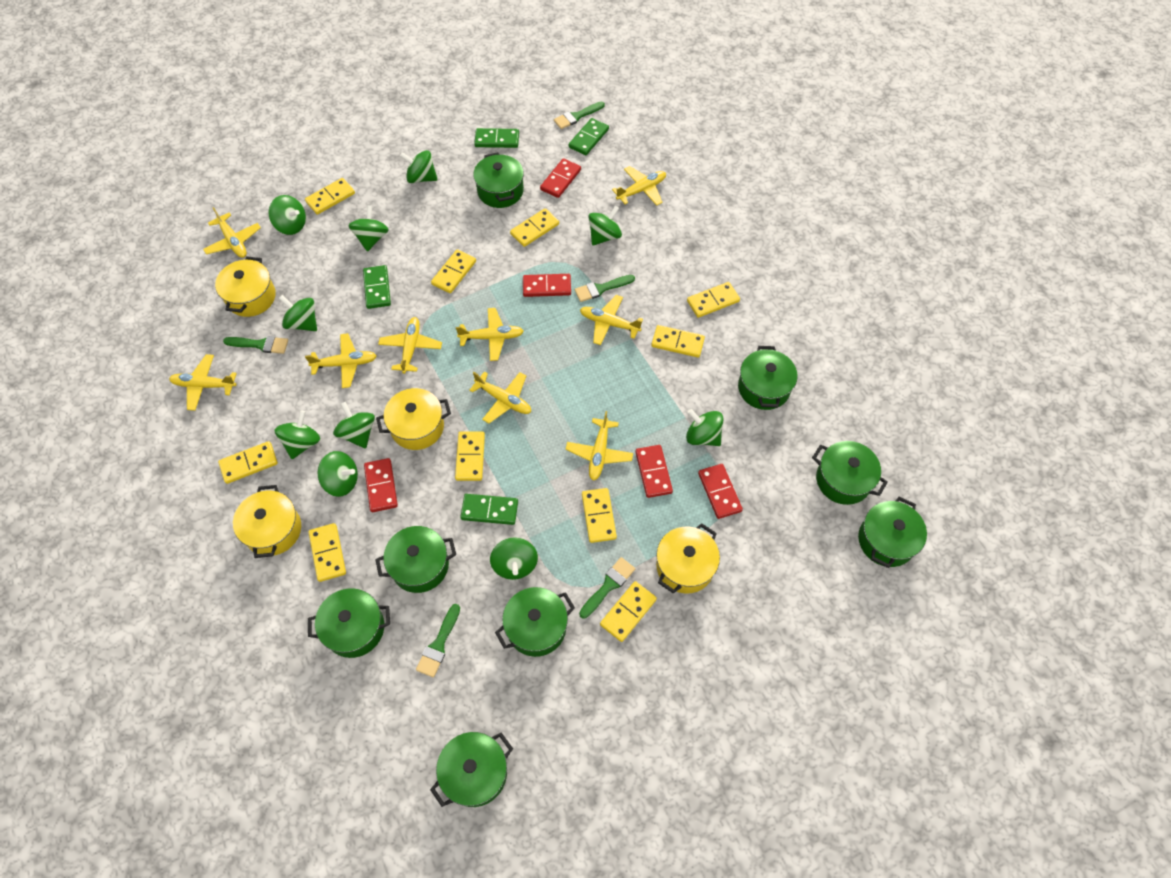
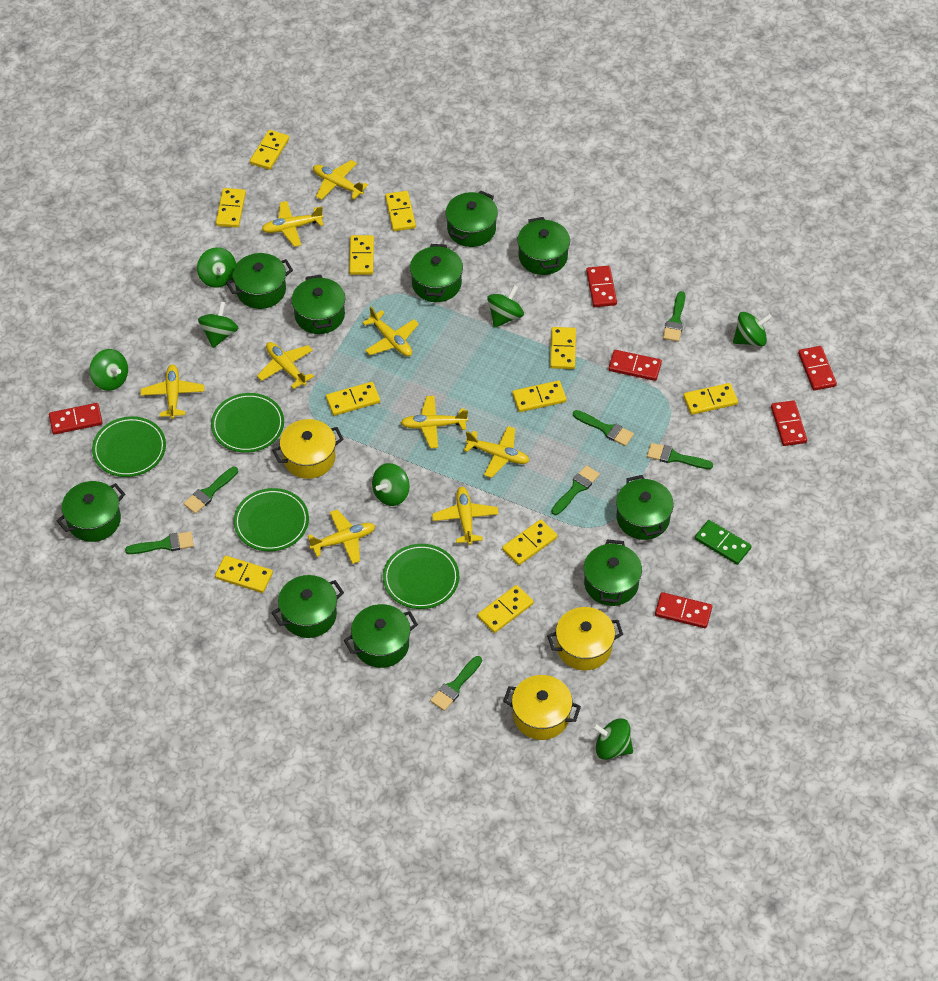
green brush: 5 -> 7
green domino: 4 -> 1
green plate: 0 -> 4
green pot: 8 -> 10
green spinning top: 10 -> 7
red domino: 5 -> 6
yellow domino: 10 -> 11
yellow pot: 4 -> 3

